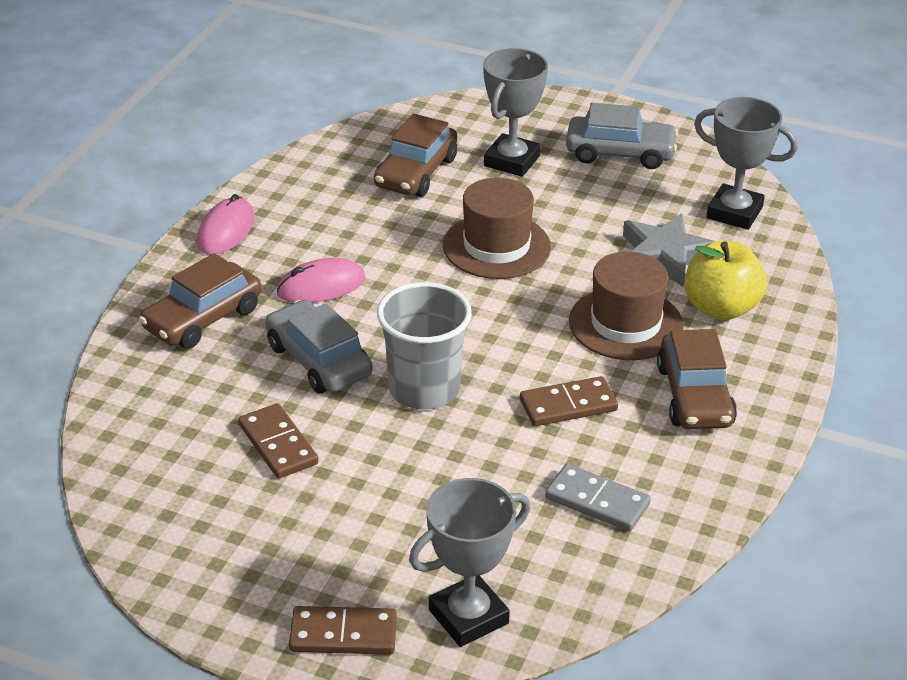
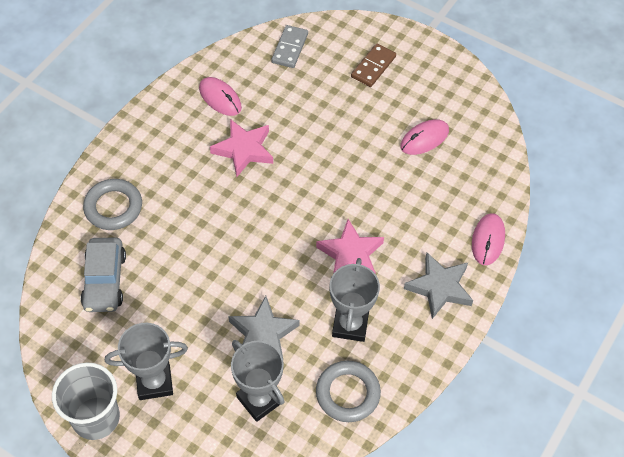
brown car: 3 -> 0
brown domino: 3 -> 1
brown hat: 2 -> 0
grey car: 2 -> 1
grey ring: 0 -> 2
grey star: 1 -> 2
pink mouse: 2 -> 3
pink star: 0 -> 2
yellow apple: 1 -> 0

